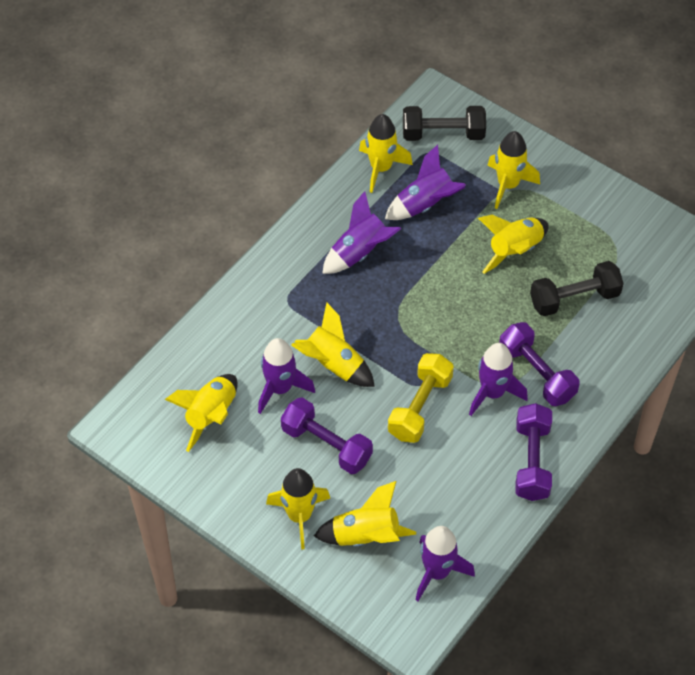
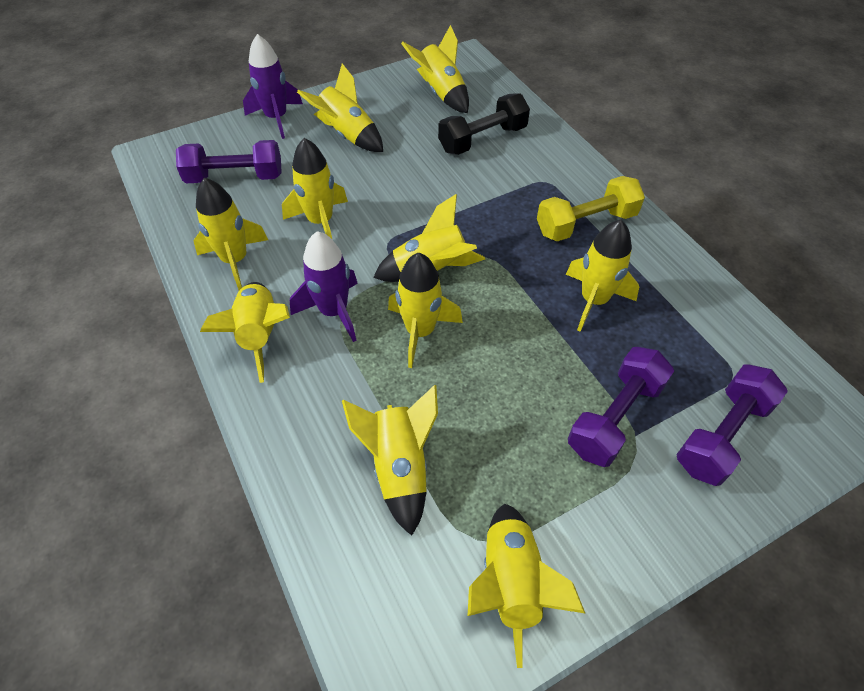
black dumbbell: 2 -> 1
purple rocket: 5 -> 2
yellow rocket: 7 -> 10

